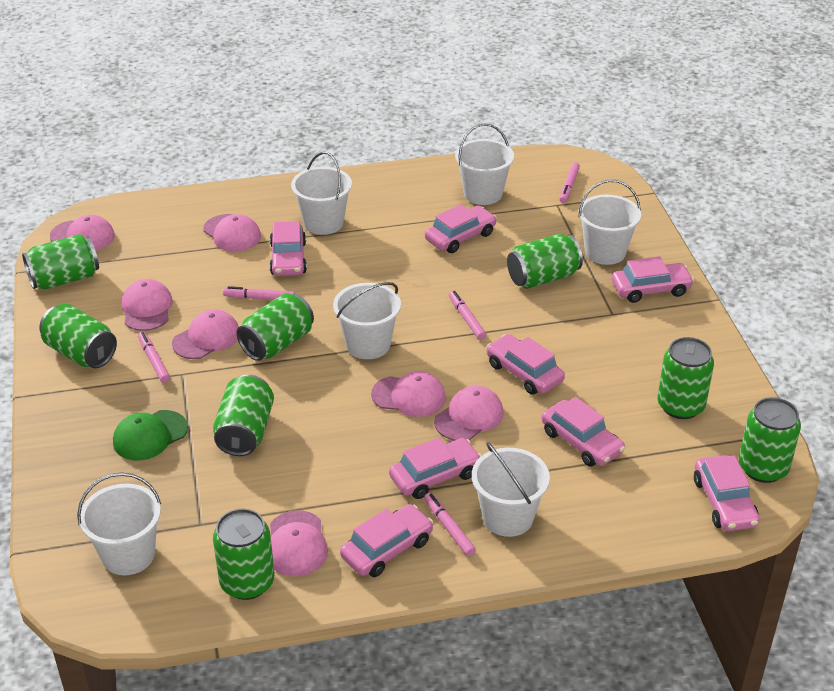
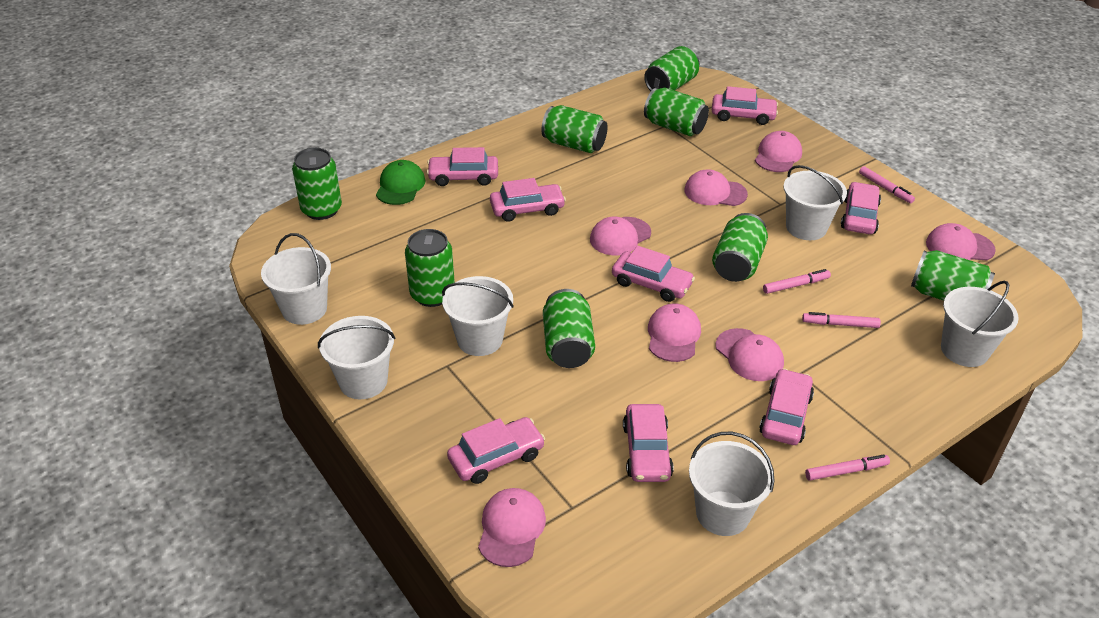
pink marker: 5 -> 4

